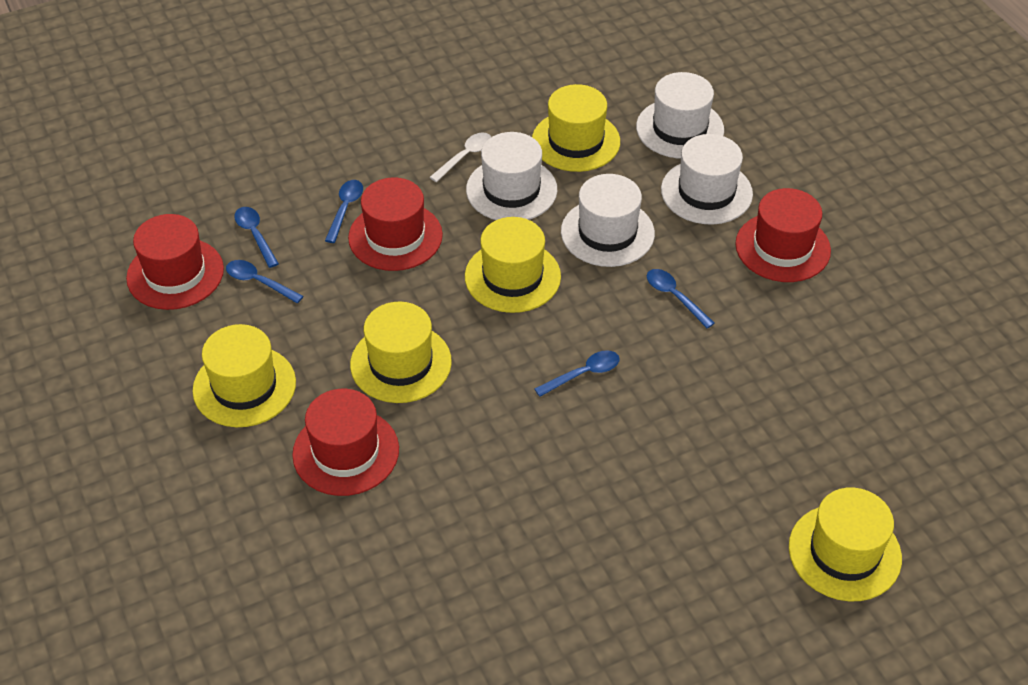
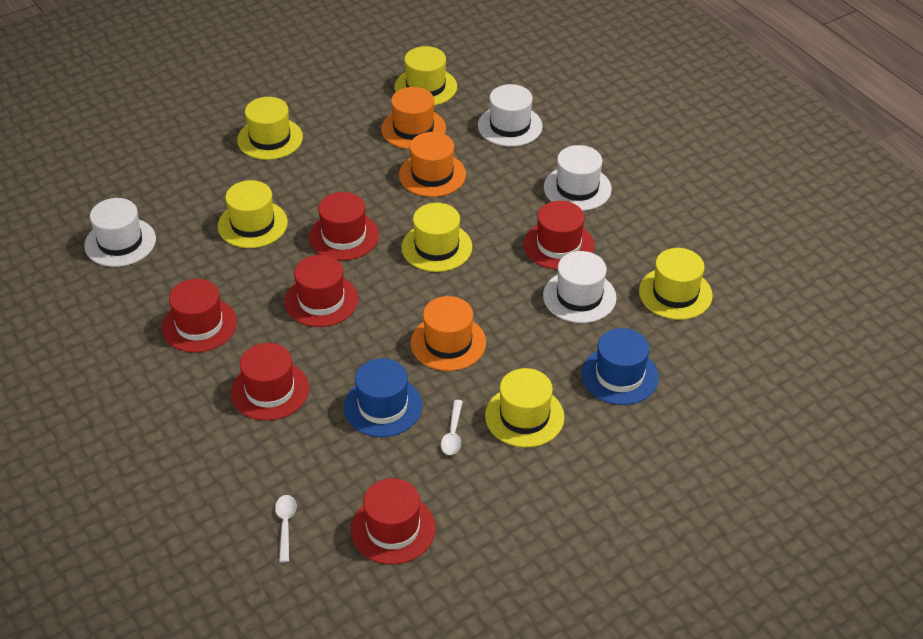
blue hat: 0 -> 2
blue spoon: 5 -> 0
orange hat: 0 -> 3
red hat: 4 -> 6
white spoon: 1 -> 2
yellow hat: 5 -> 6

